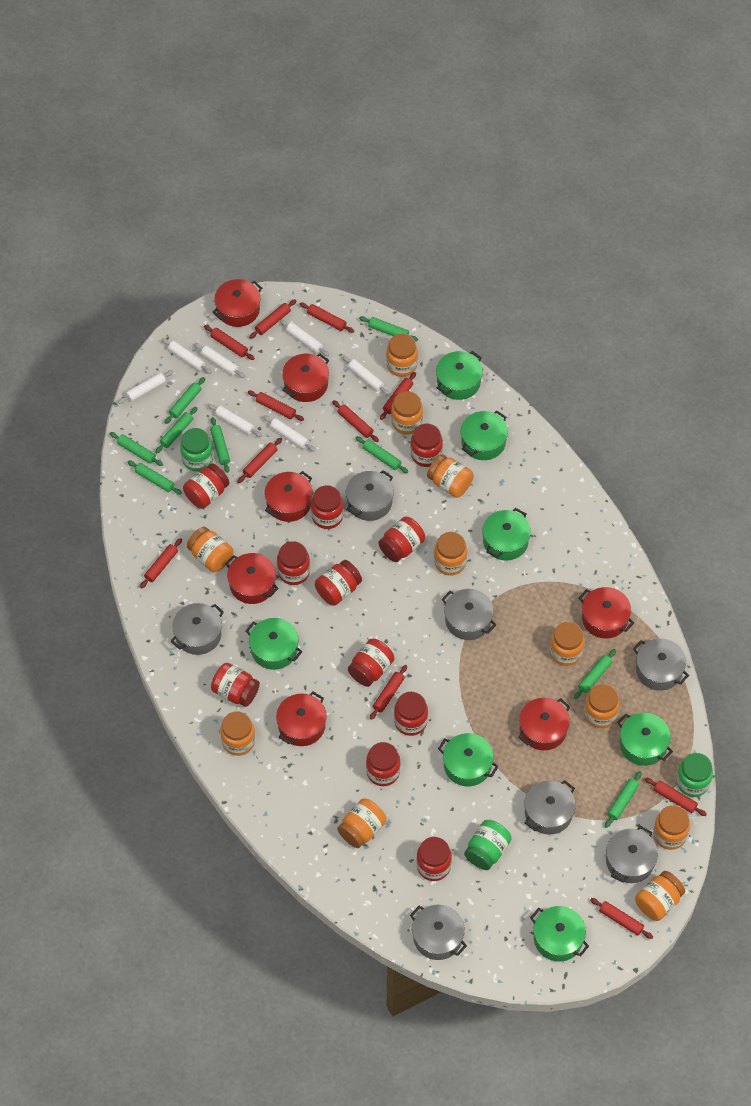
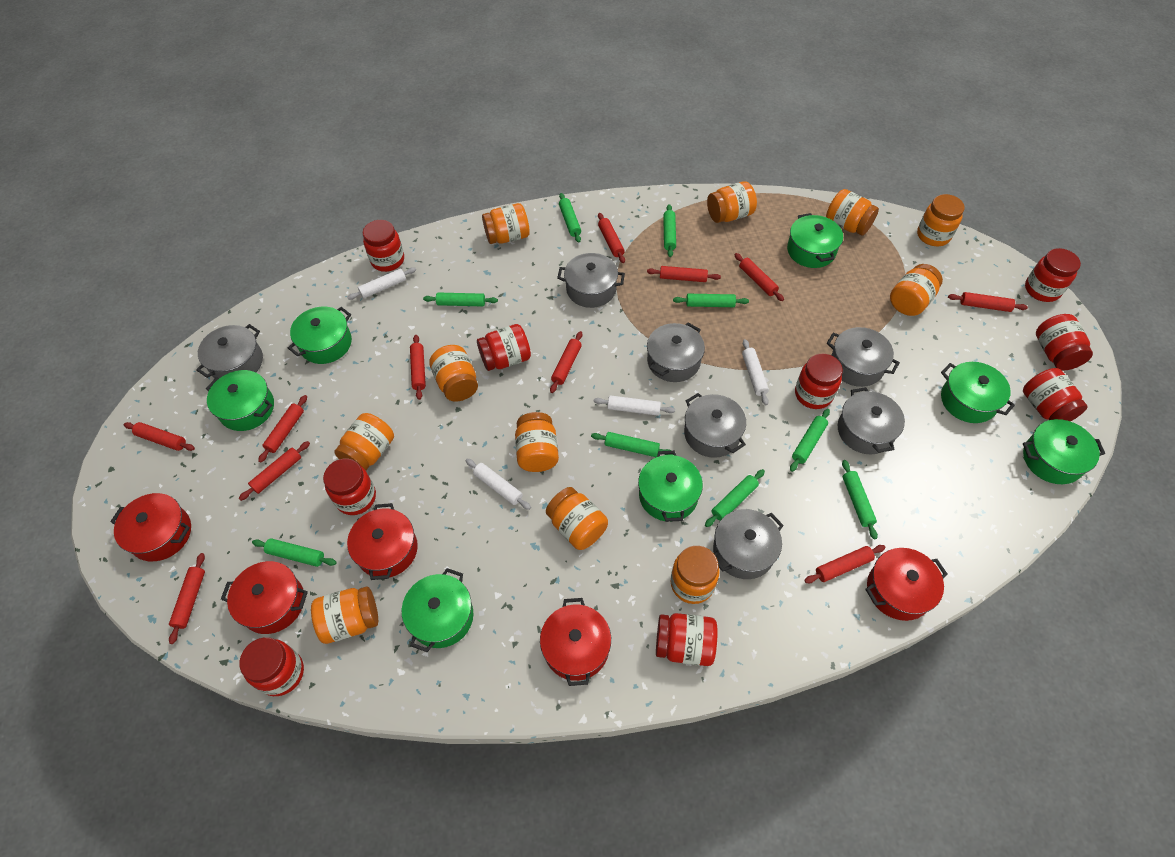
green jar: 3 -> 0
red jar: 11 -> 9
red pot: 7 -> 5
white rolling pin: 7 -> 4

